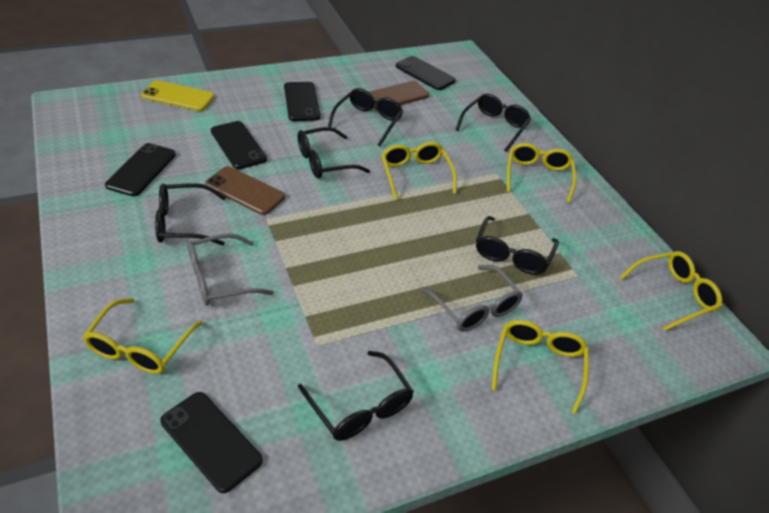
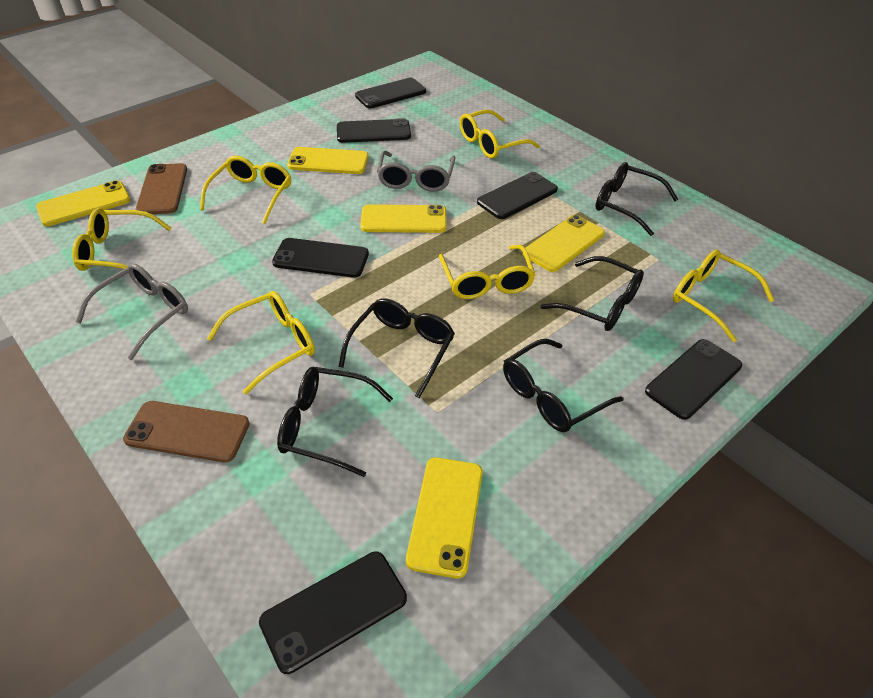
black glasses: 6 -> 5
black phone: 5 -> 6
yellow glasses: 5 -> 6
yellow phone: 1 -> 5

